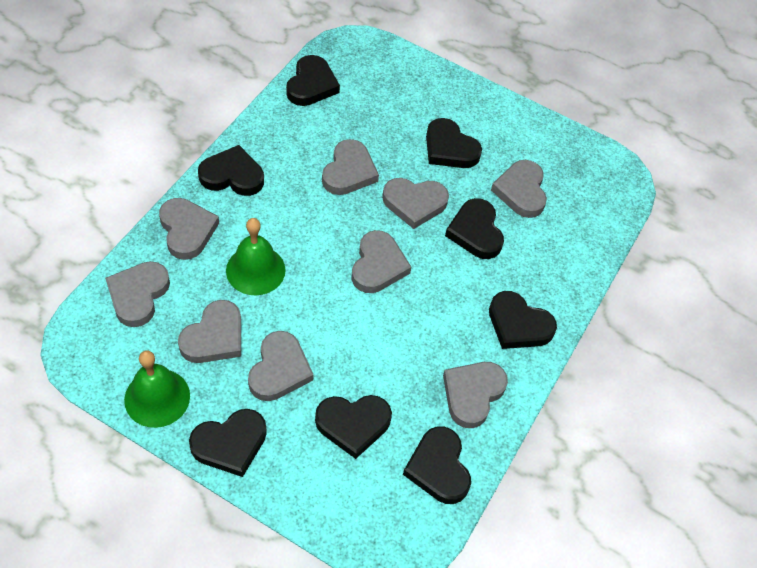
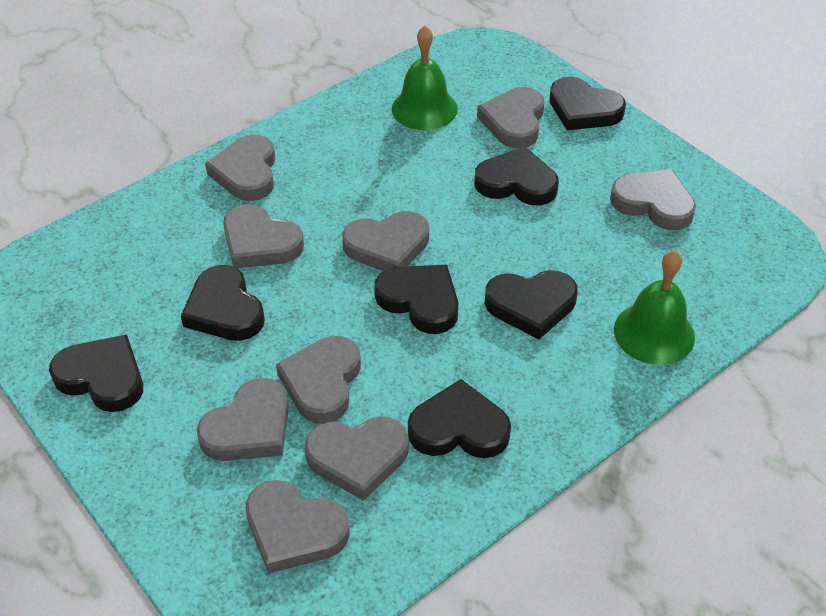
black heart: 8 -> 7

